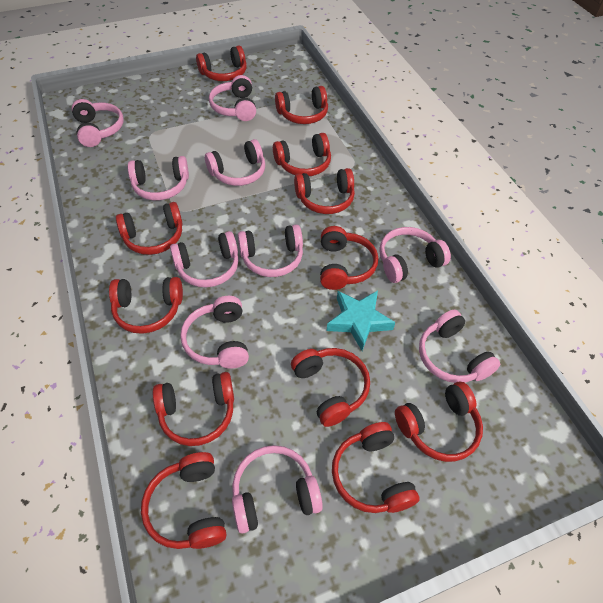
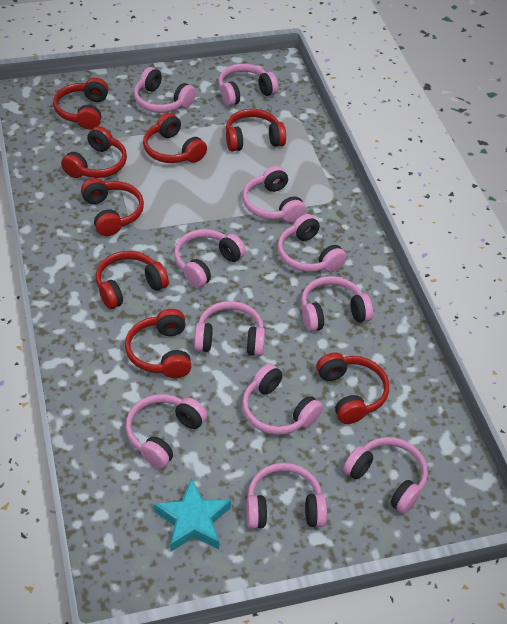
pink headphones: 10 -> 11
red headphones: 12 -> 8

